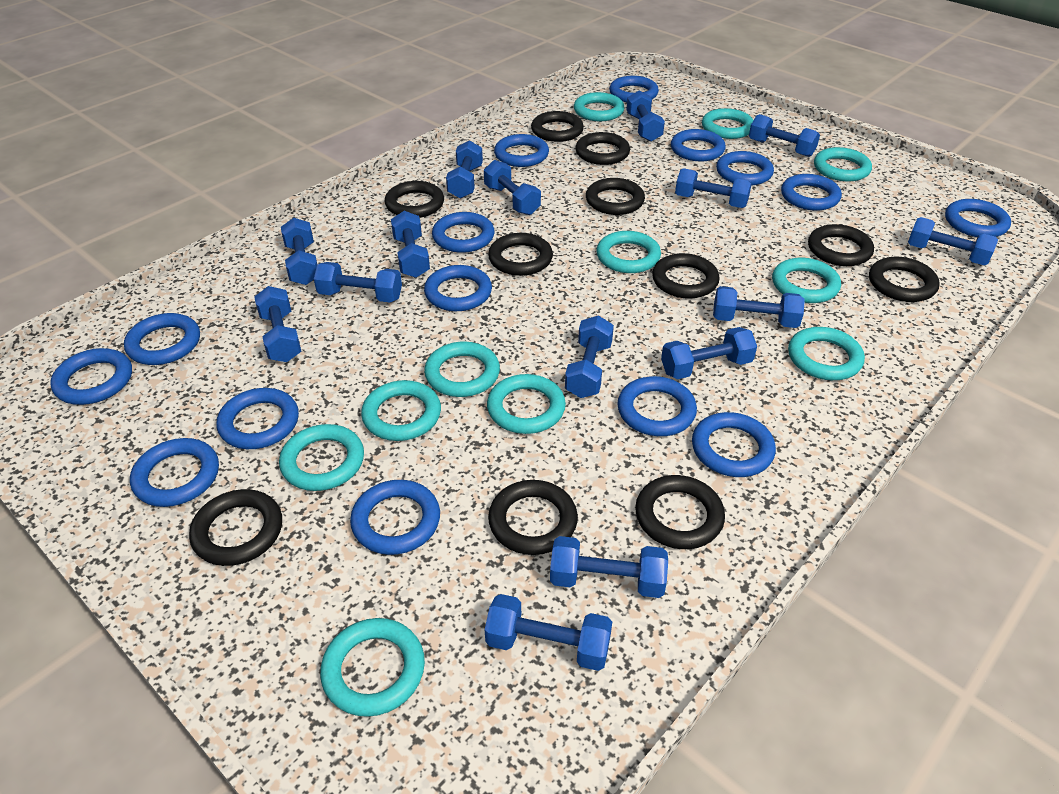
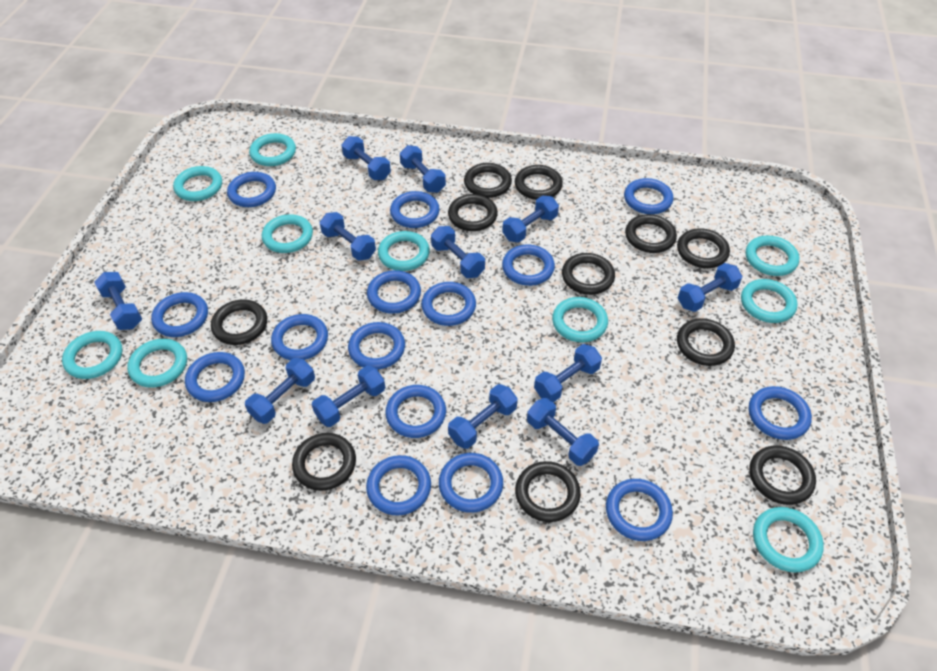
blue dumbbell: 15 -> 12
turquoise ring: 11 -> 10

